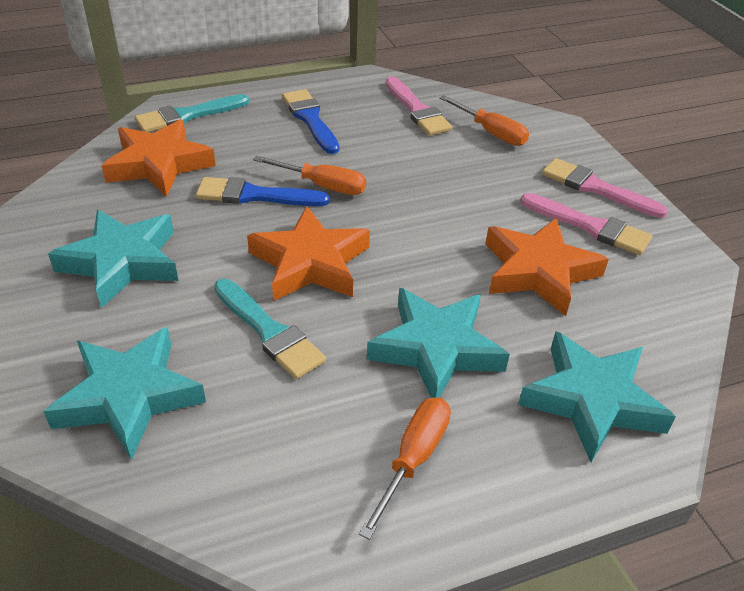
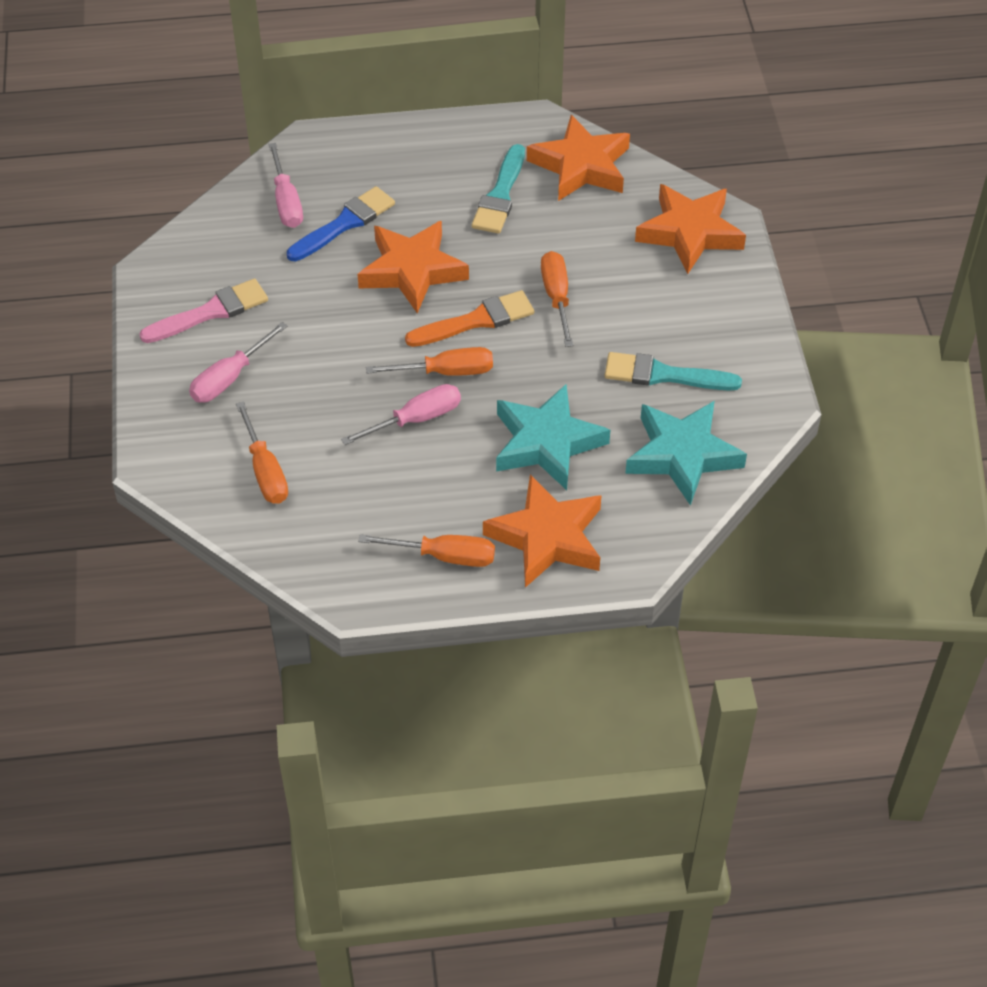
blue brush: 2 -> 1
orange brush: 0 -> 1
orange screwdriver: 3 -> 4
orange star: 3 -> 4
pink brush: 3 -> 1
pink screwdriver: 0 -> 3
turquoise star: 4 -> 2

